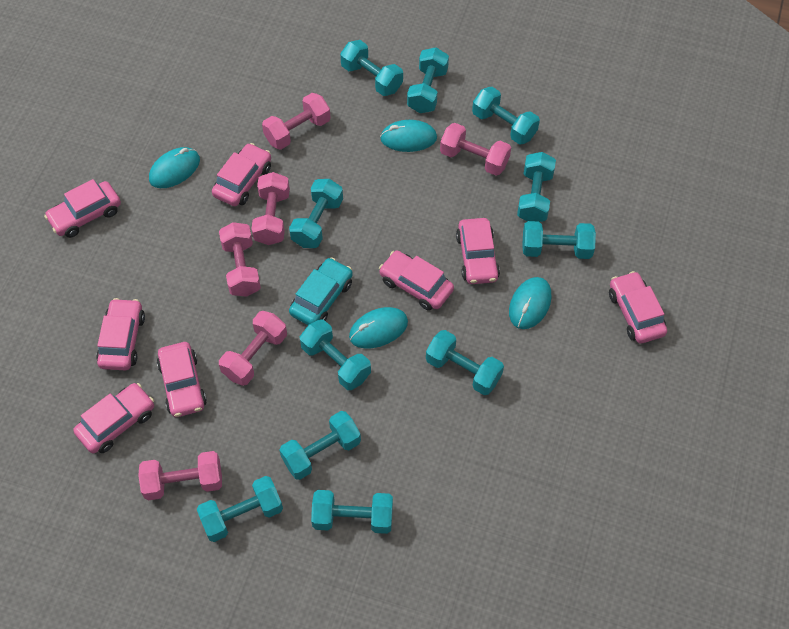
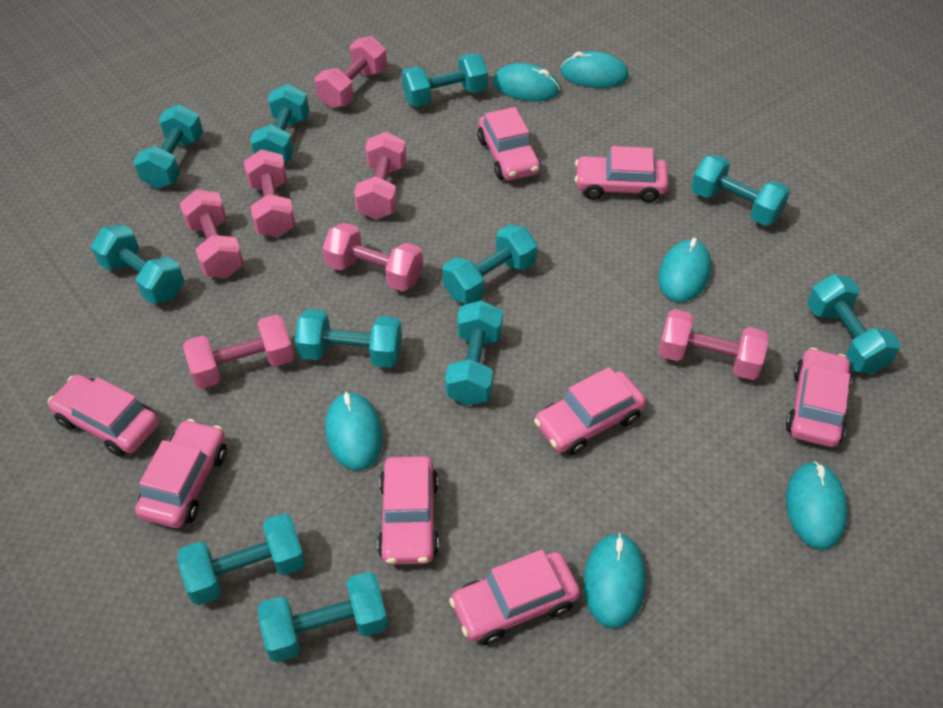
pink dumbbell: 6 -> 7
turquoise car: 1 -> 0
turquoise mouse: 4 -> 6

